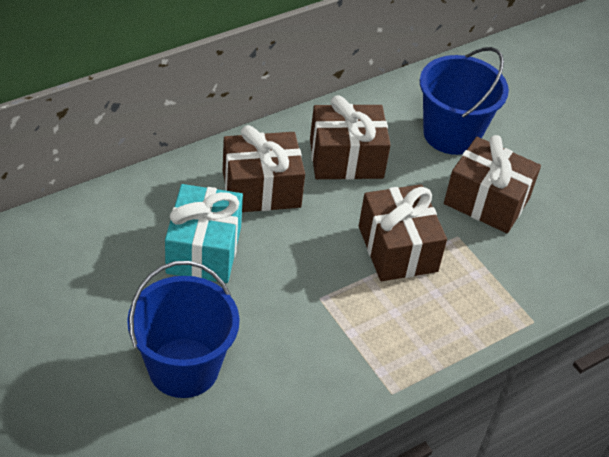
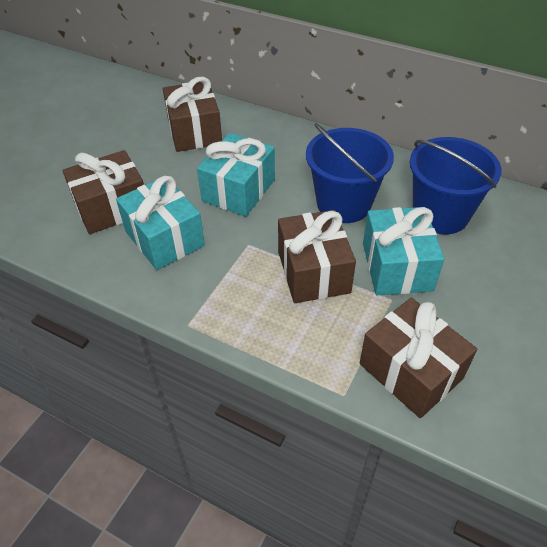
turquoise gift: 1 -> 3

